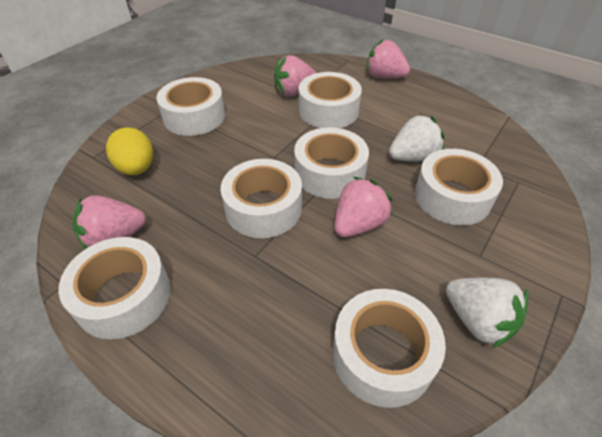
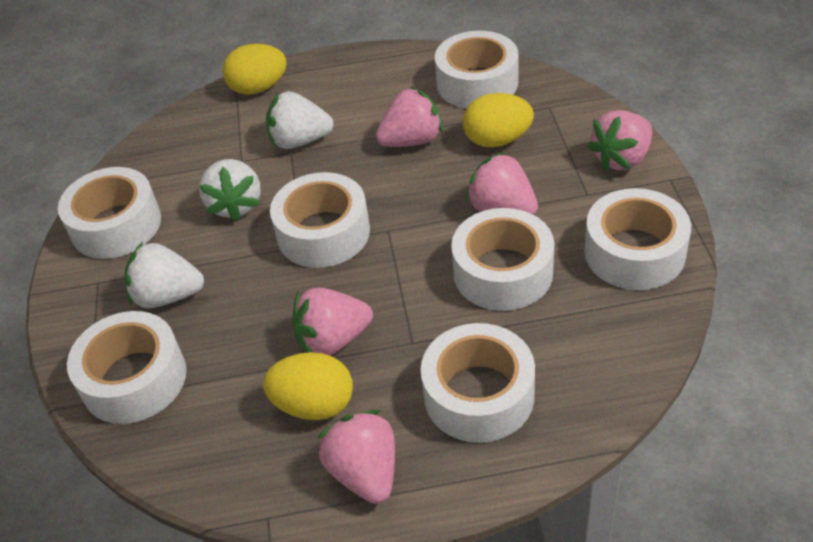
pink strawberry: 4 -> 5
white strawberry: 2 -> 3
yellow egg: 1 -> 3

